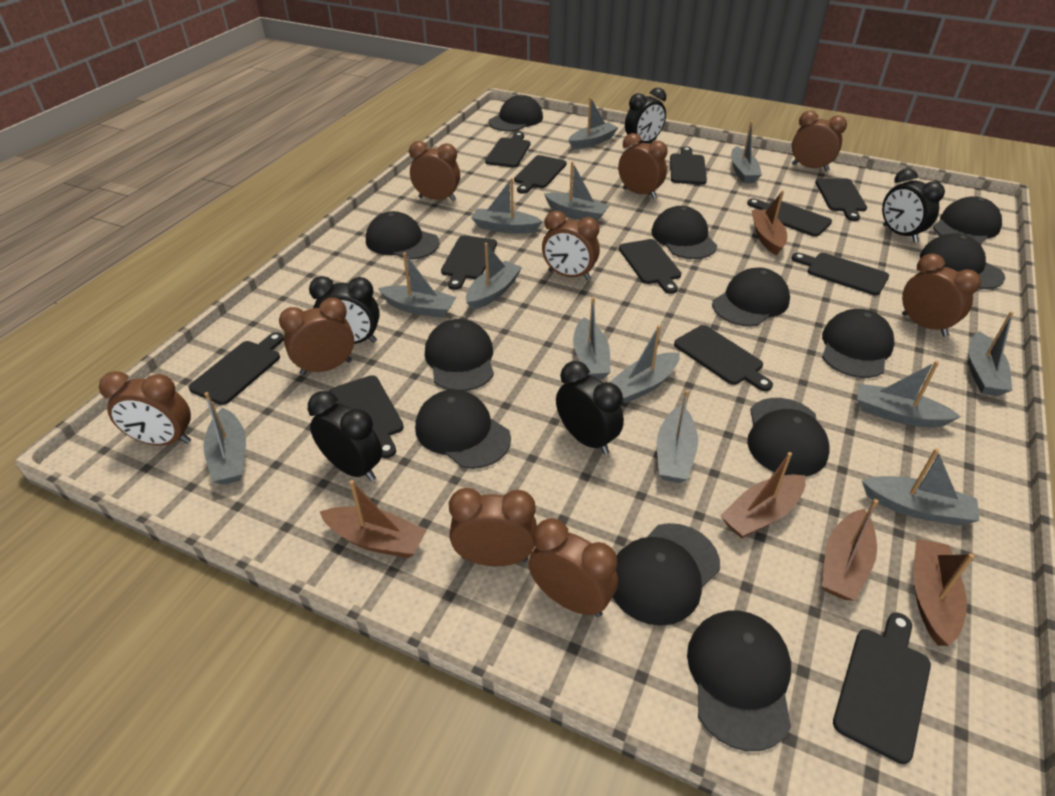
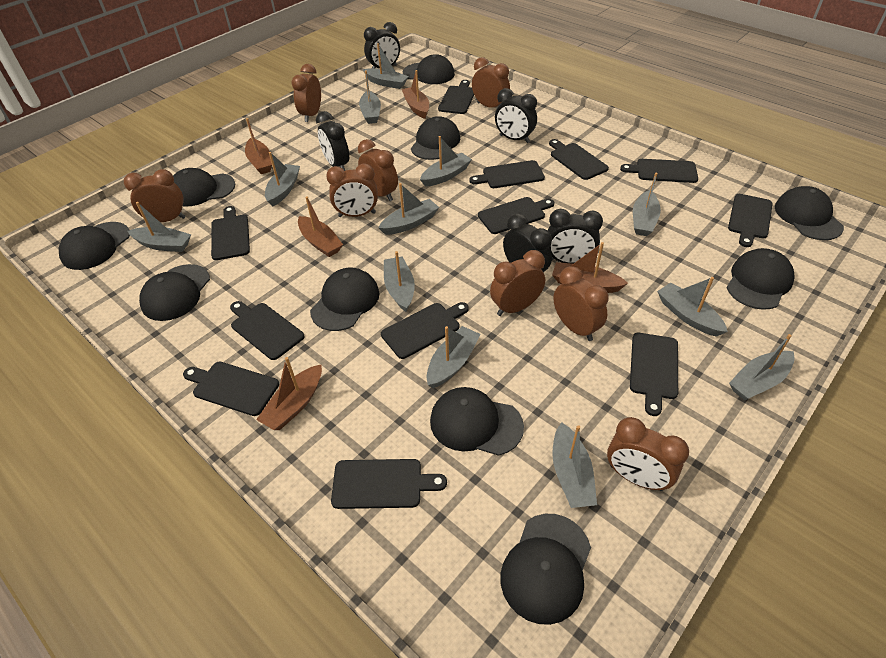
black cap: 12 -> 10
brown clock: 9 -> 8
grey boat: 13 -> 12

